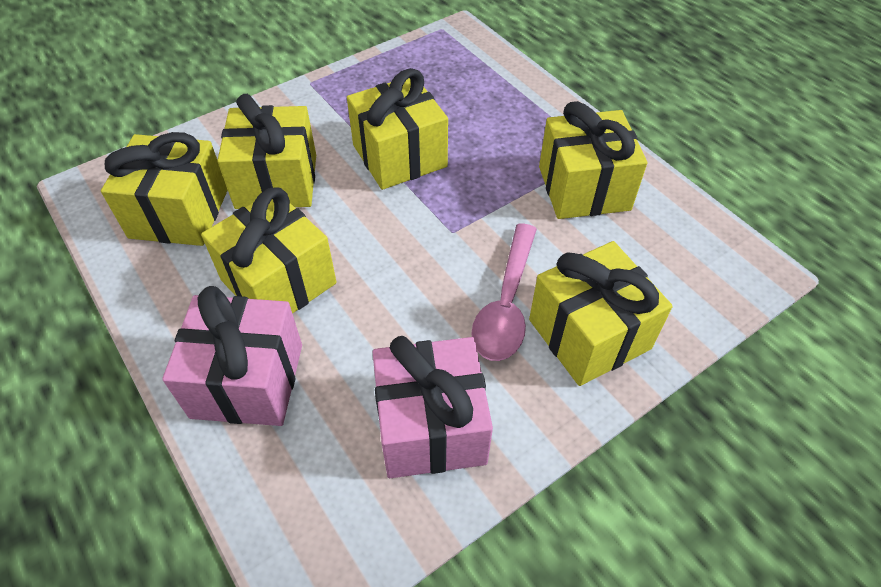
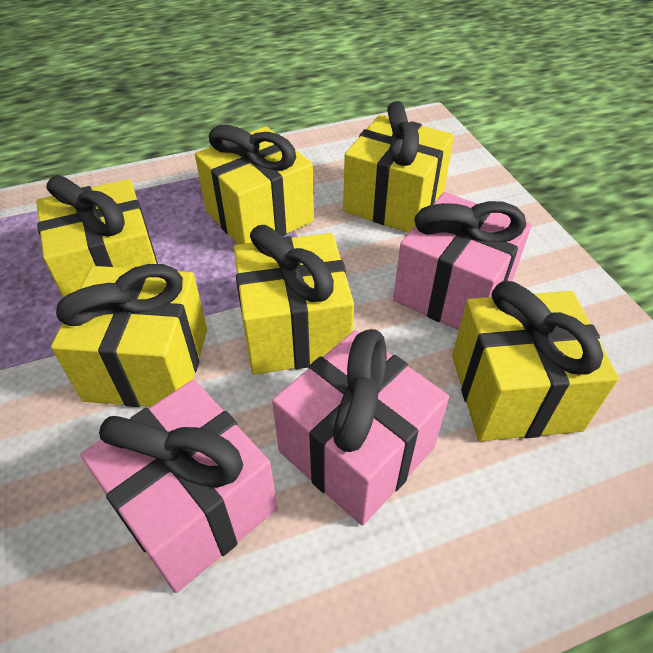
pink gift: 2 -> 3
pink spoon: 1 -> 0

